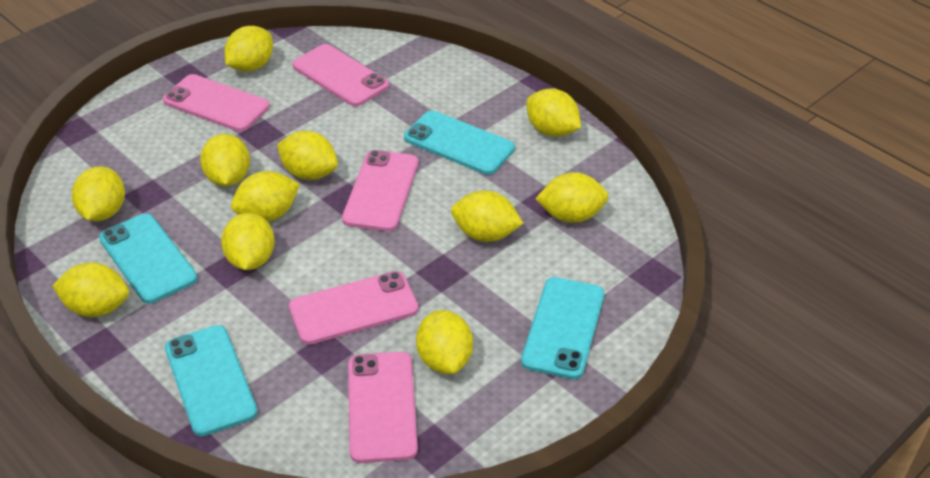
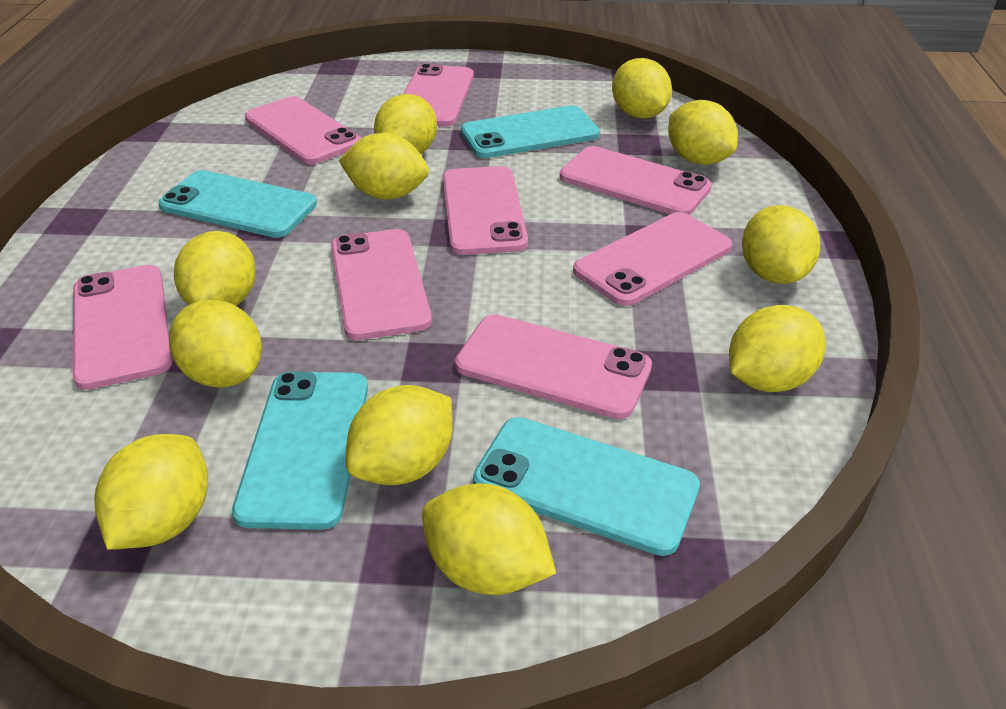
pink phone: 5 -> 8

